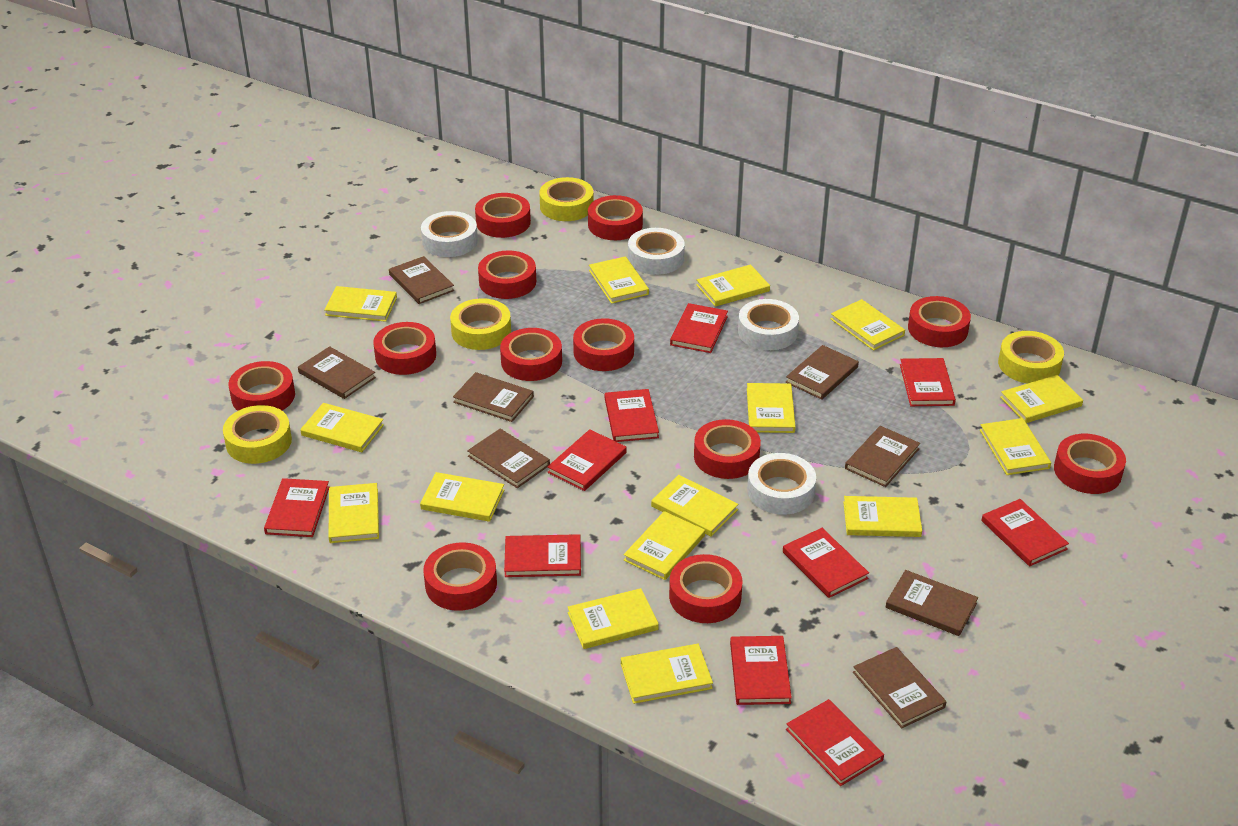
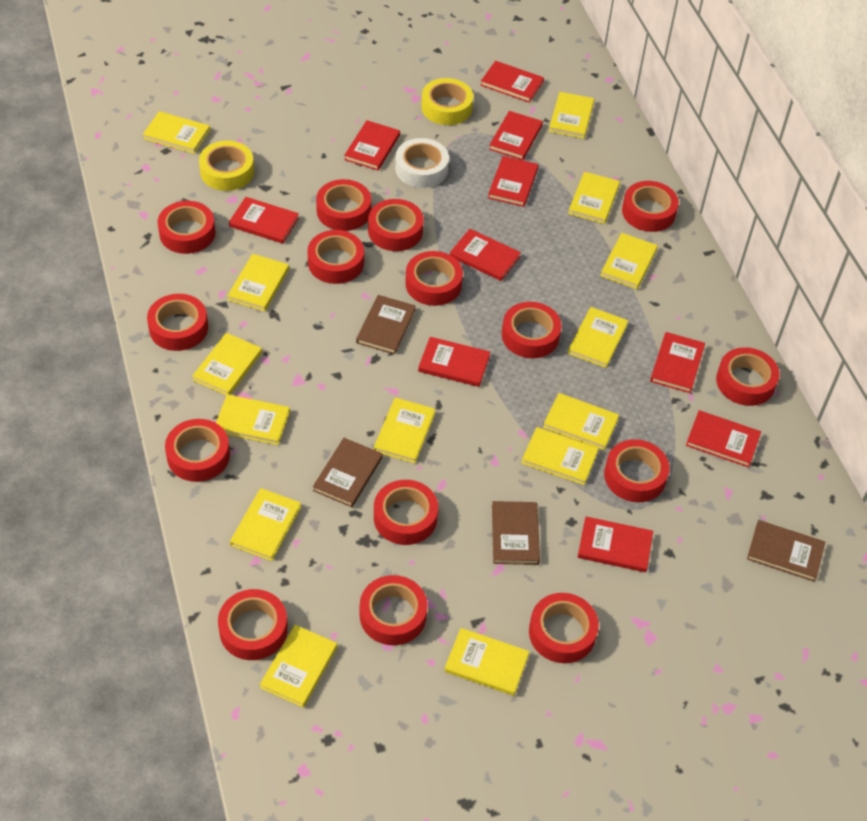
brown book: 8 -> 4
red tape: 12 -> 15
white tape: 4 -> 1
yellow book: 15 -> 14
yellow tape: 4 -> 2

